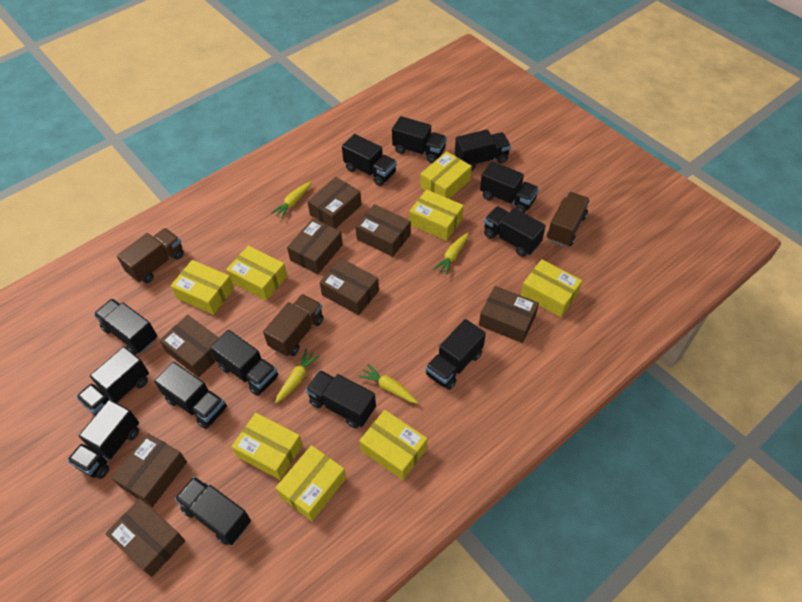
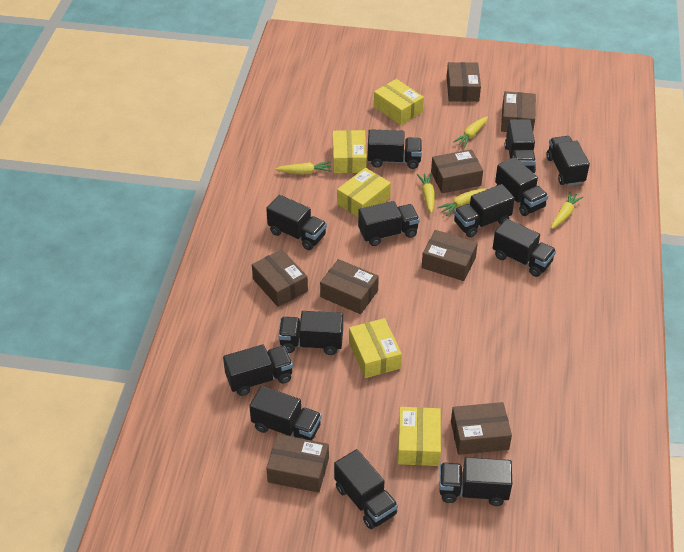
brown truck: 3 -> 0
yellow box: 8 -> 5
yellow carrot: 4 -> 5

